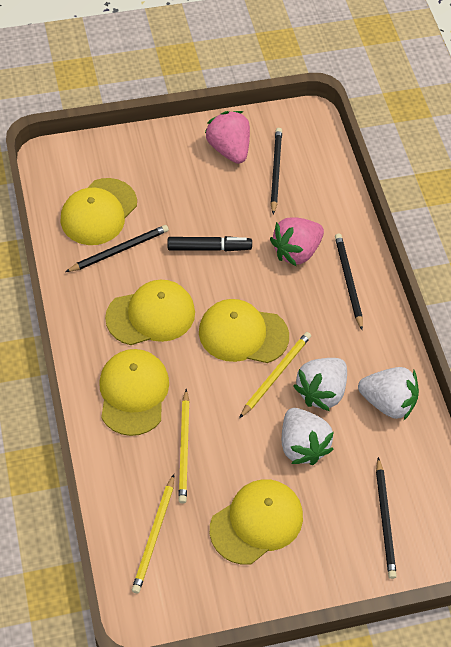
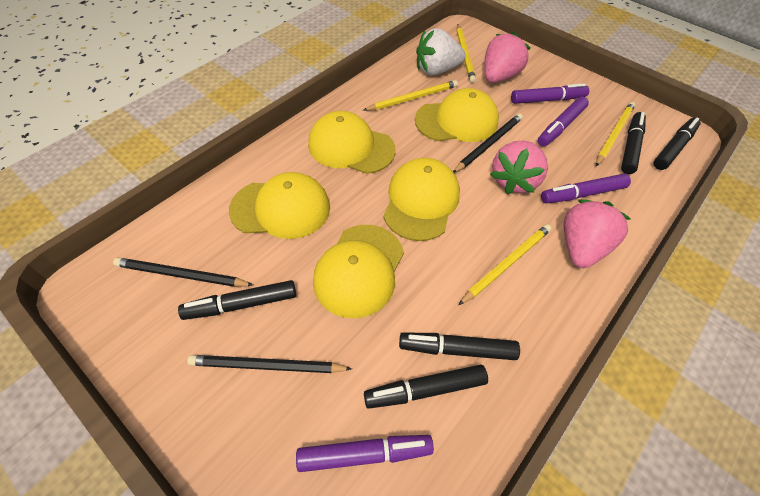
black marker: 1 -> 5
black pencil: 4 -> 3
pink strawberry: 2 -> 3
purple marker: 0 -> 4
white strawberry: 3 -> 1
yellow pencil: 3 -> 4

